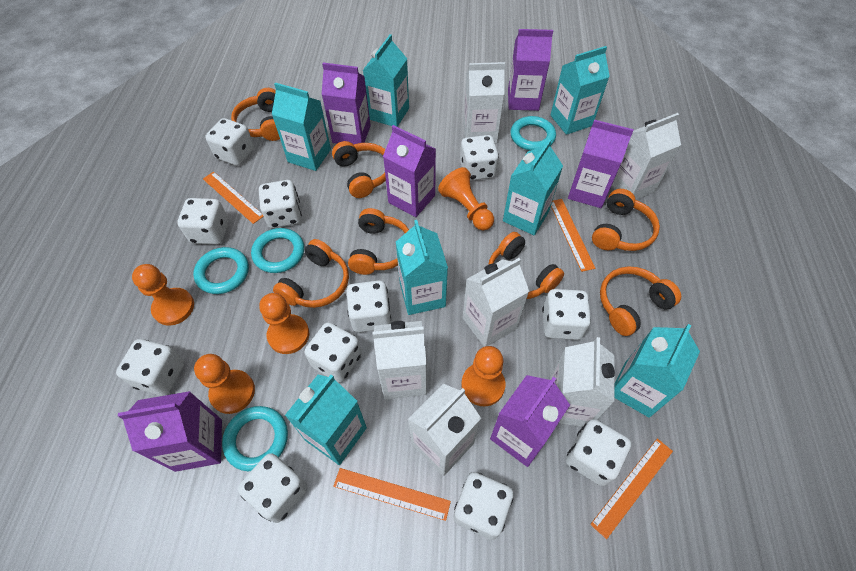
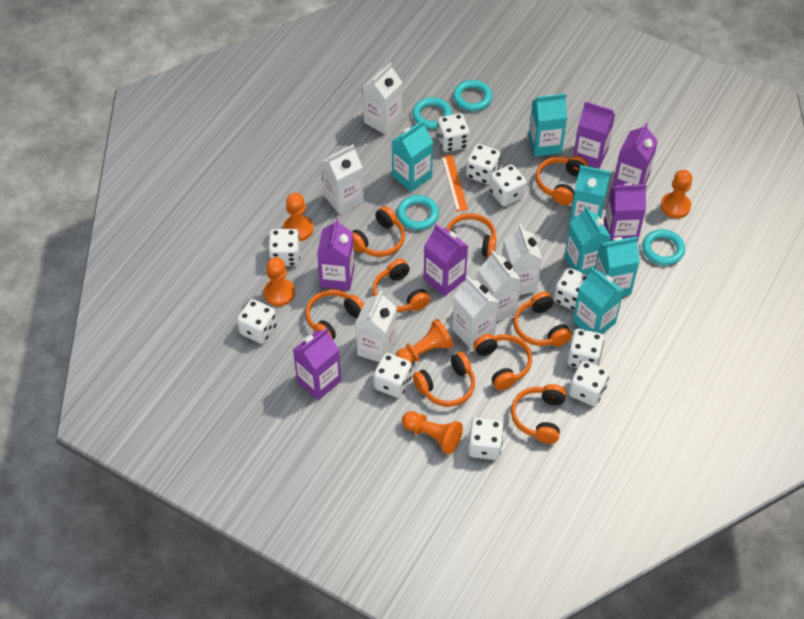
orange headphones: 7 -> 9
orange ruler: 4 -> 1
turquoise carton: 7 -> 6
white dice: 11 -> 10

